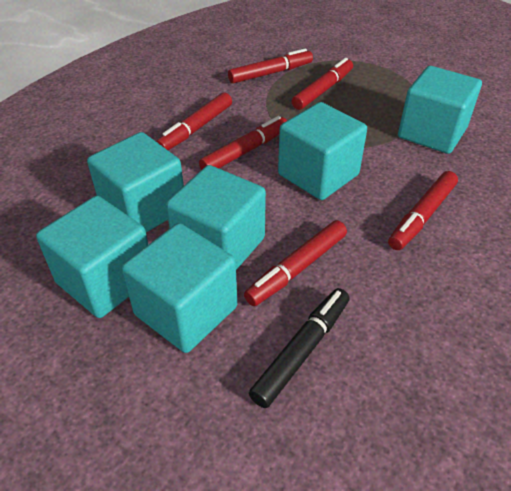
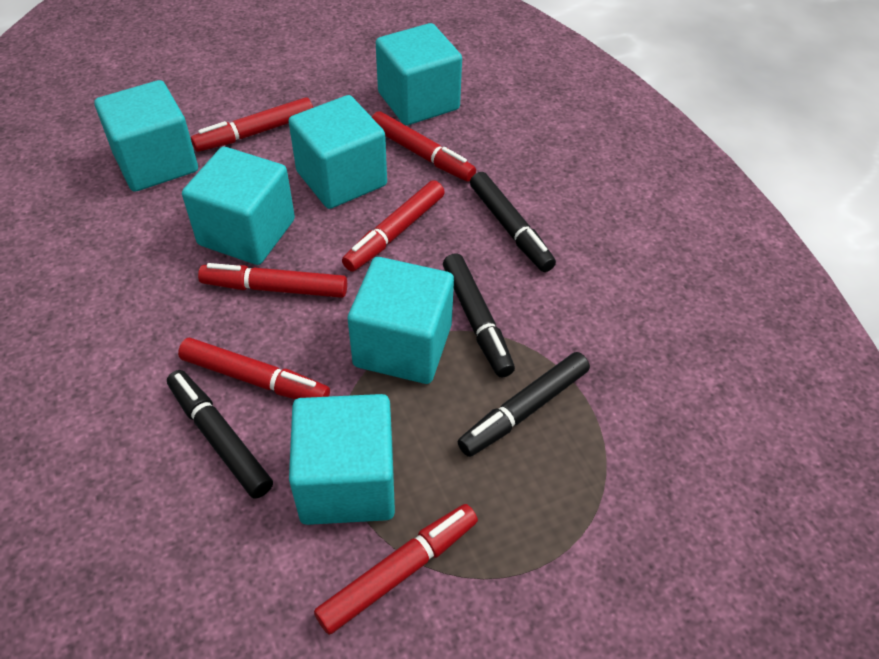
black marker: 1 -> 4

